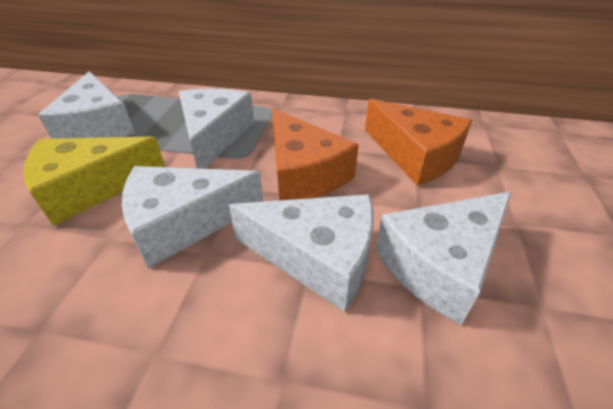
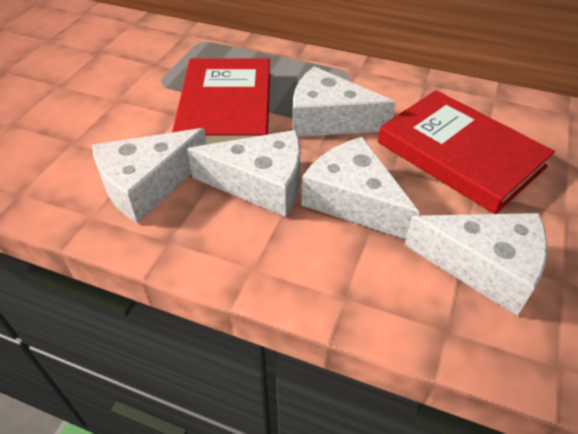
orange cheese: 2 -> 0
red book: 0 -> 2
yellow cheese: 1 -> 0

